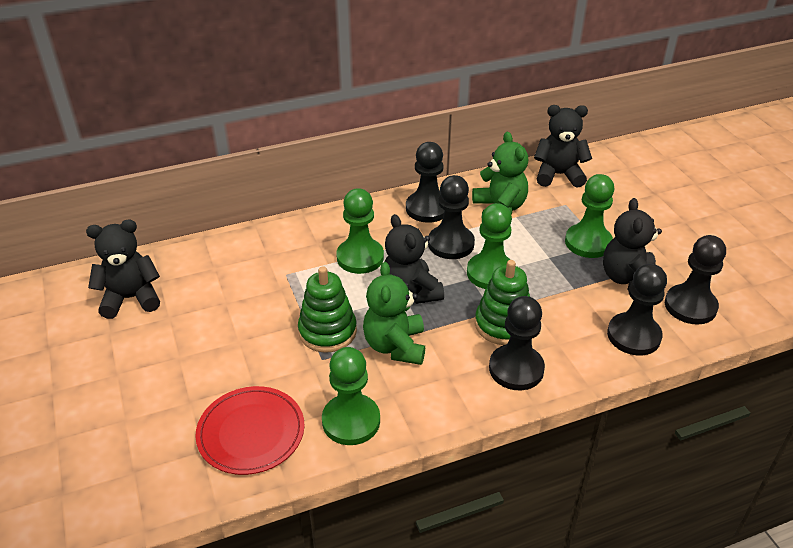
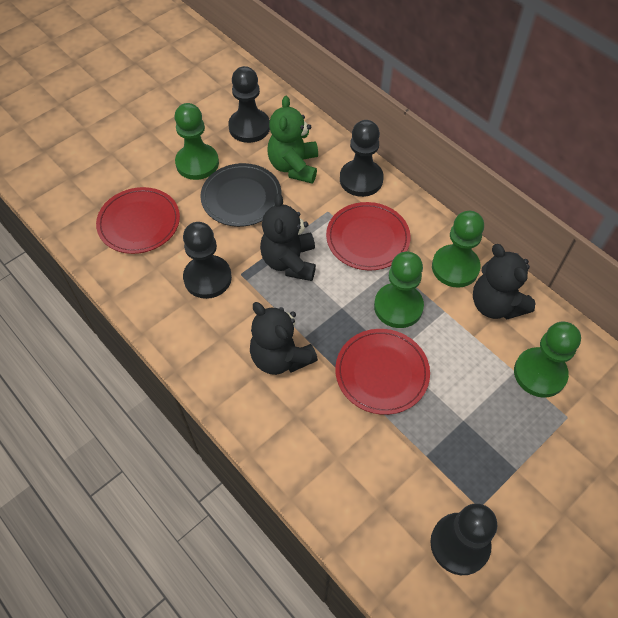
black pawn: 5 -> 4
black plate: 0 -> 1
black teddy bear: 4 -> 3
green stacking toy: 2 -> 0
green teddy bear: 2 -> 1
red plate: 1 -> 3

